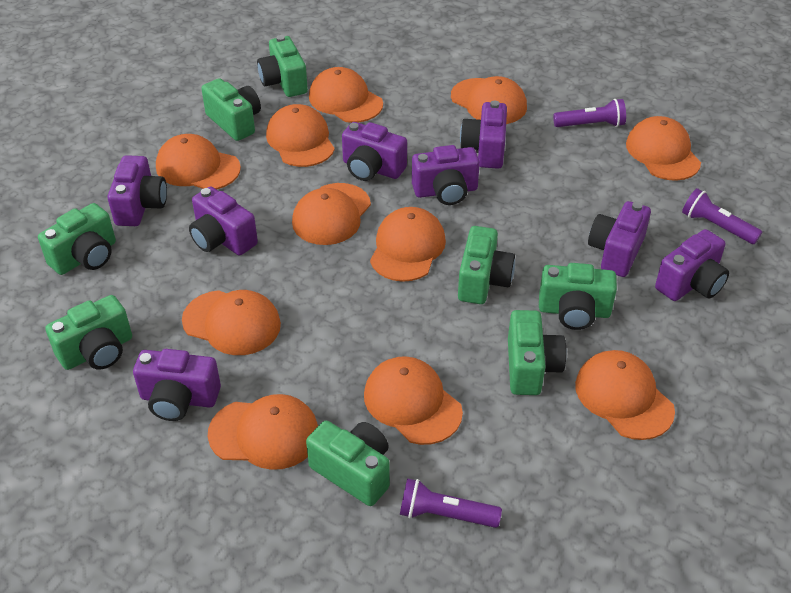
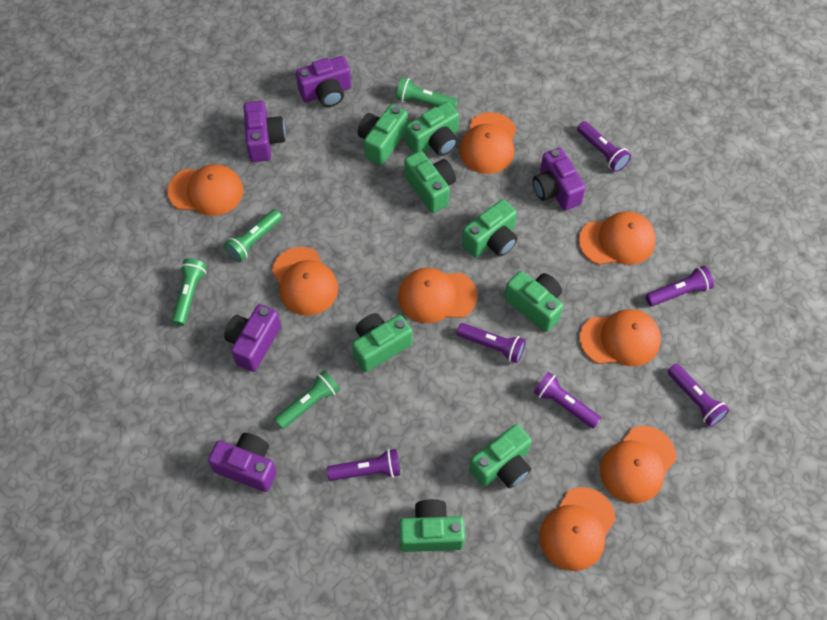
green flashlight: 0 -> 4
orange cap: 11 -> 8
purple camera: 8 -> 5
purple flashlight: 3 -> 6

